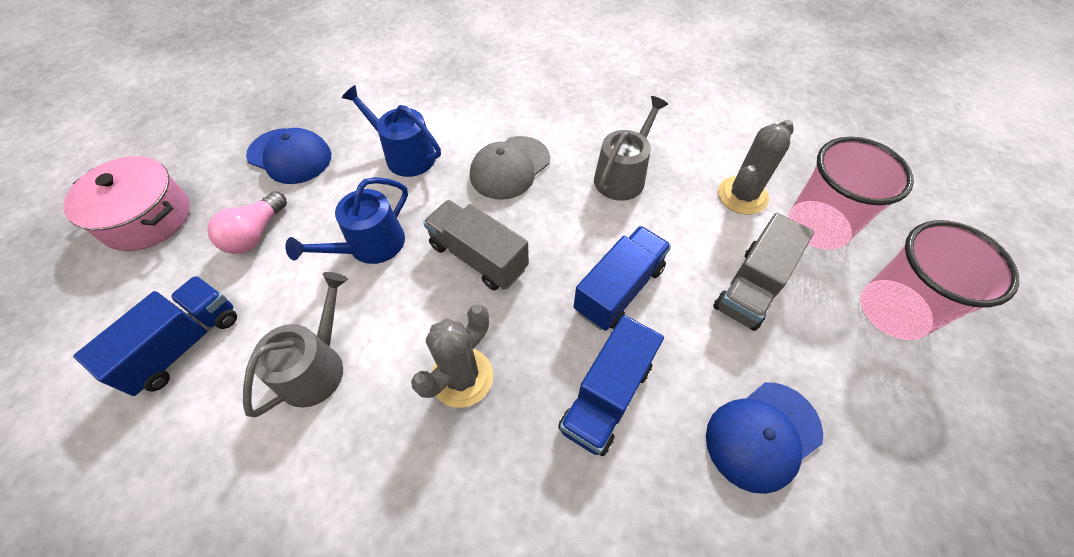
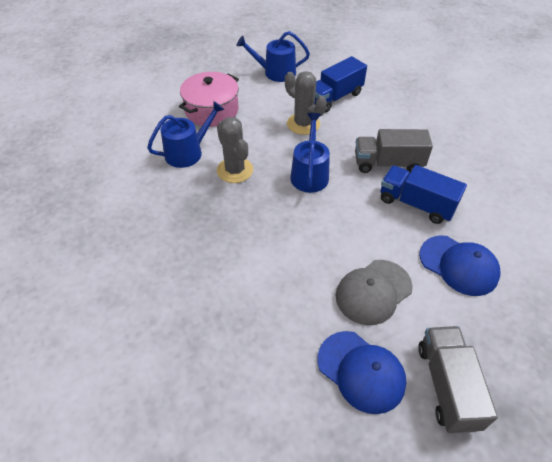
blue truck: 3 -> 2
blue watering can: 2 -> 3
grey watering can: 2 -> 0
pink cup: 2 -> 0
pink light bulb: 1 -> 0

